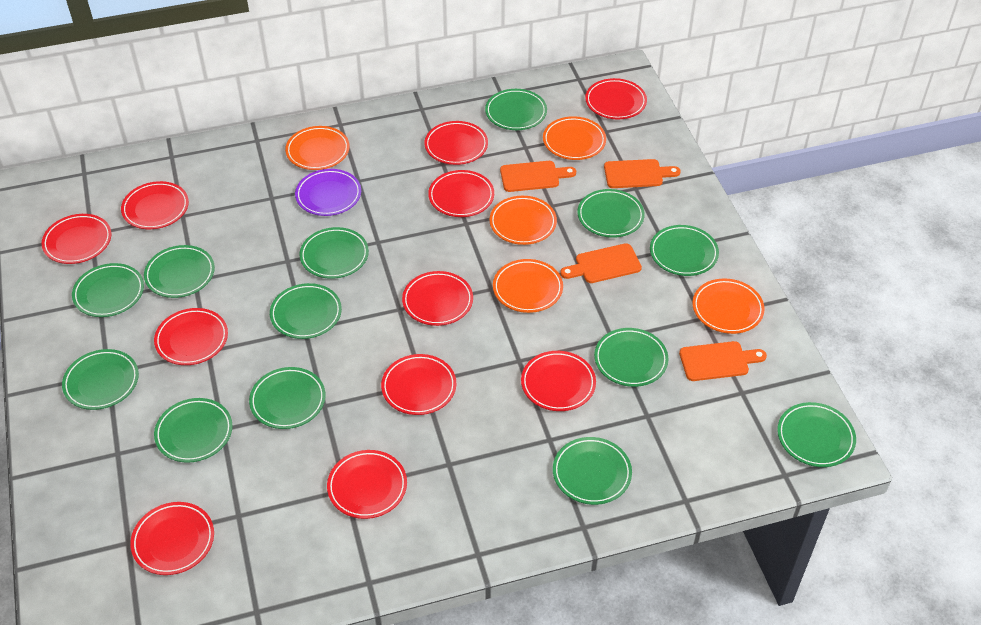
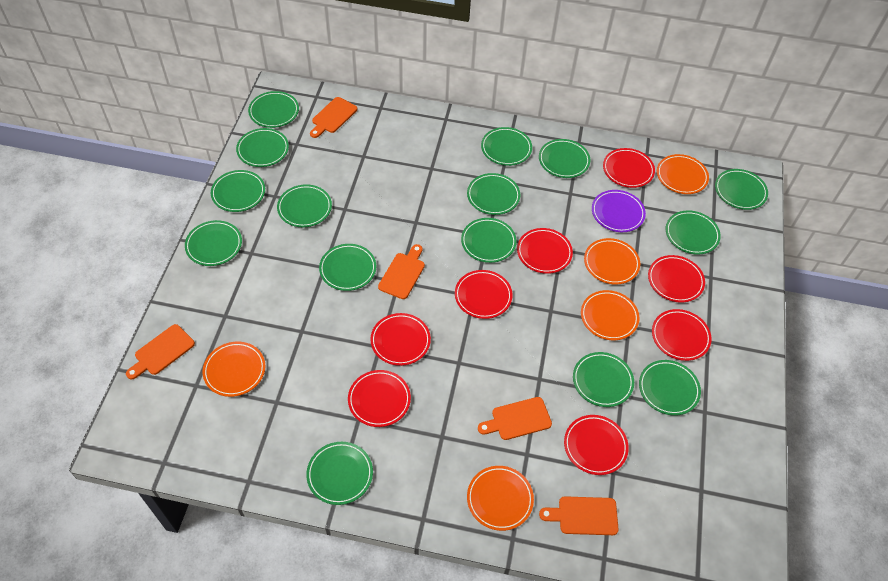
green plate: 13 -> 15
orange cutting board: 4 -> 5
red plate: 11 -> 8

